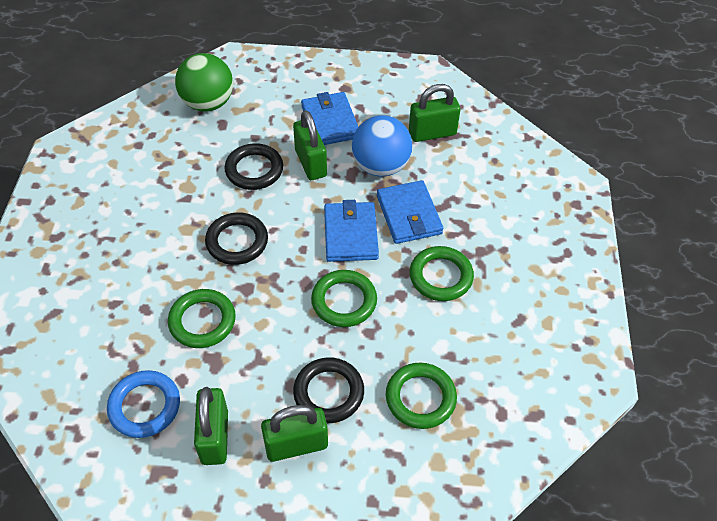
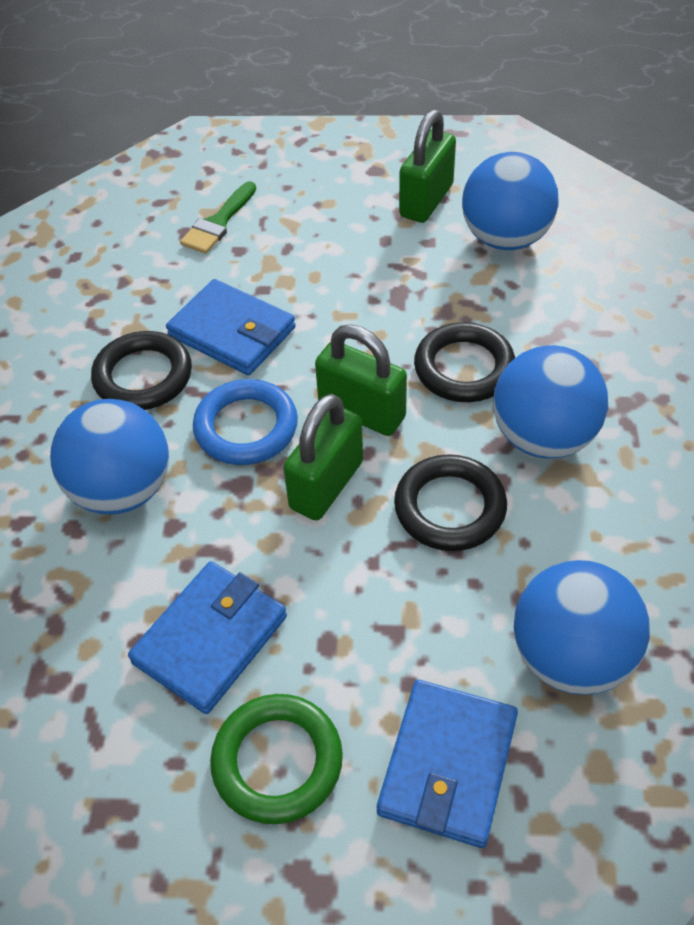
blue ball: 1 -> 4
green ball: 1 -> 0
green brush: 0 -> 1
green padlock: 4 -> 3
green ring: 4 -> 1

